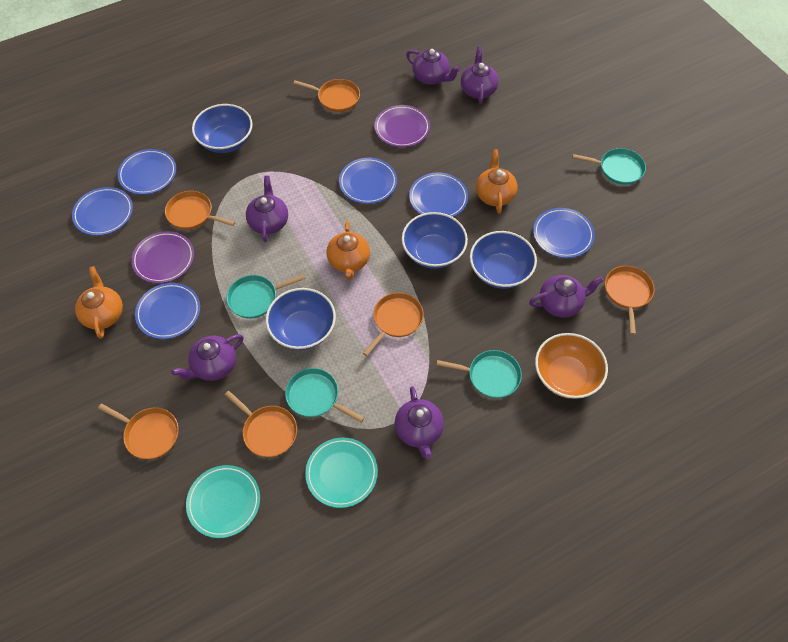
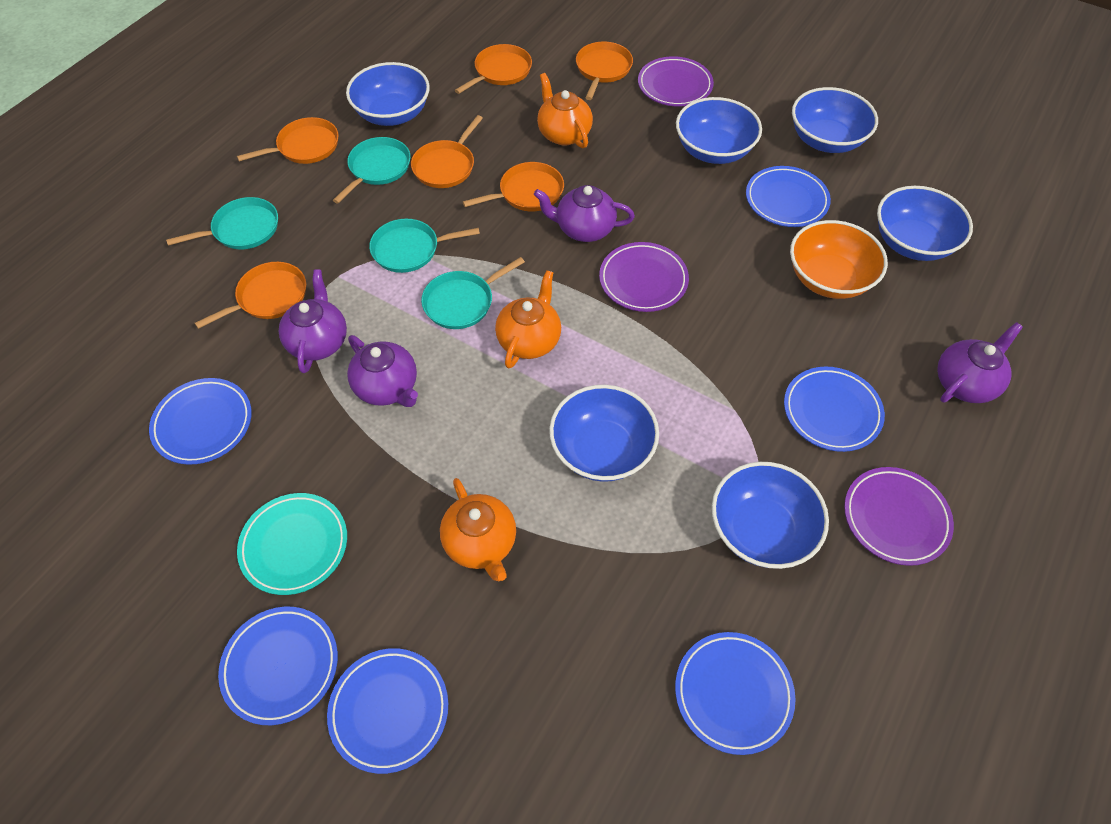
blue bowl: 4 -> 6
purple plate: 2 -> 3
purple teapot: 6 -> 4
turquoise plate: 2 -> 1

